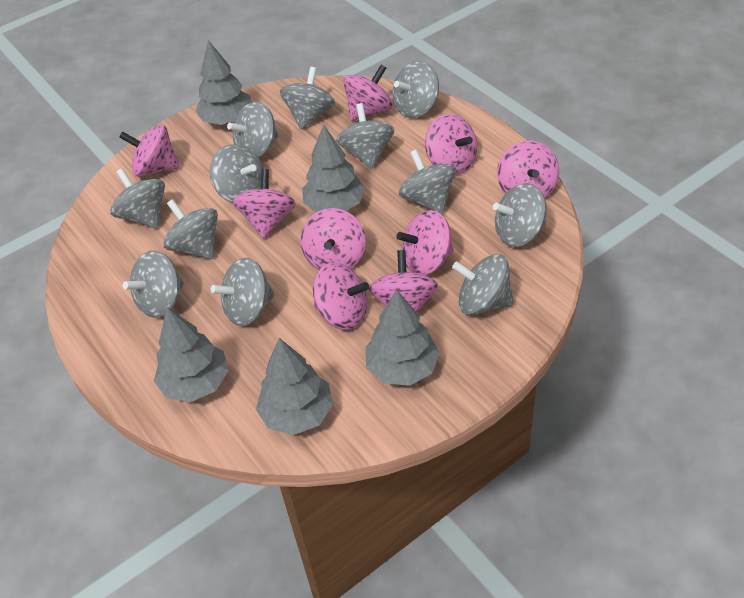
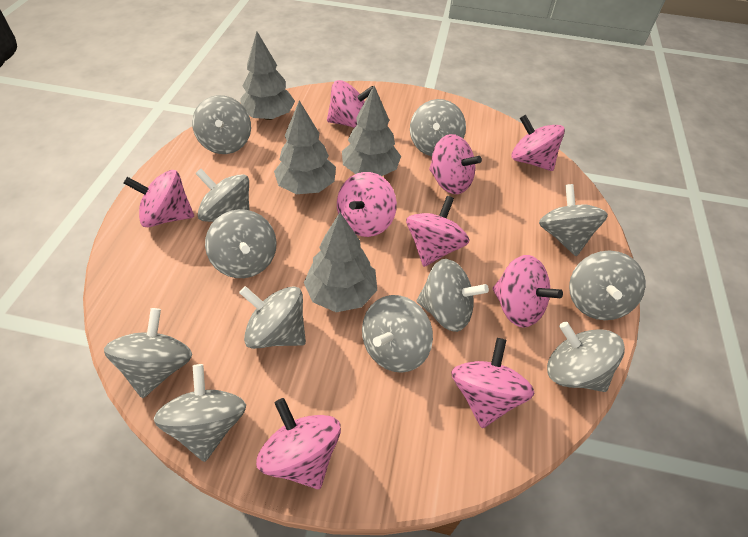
grey tree: 5 -> 4

